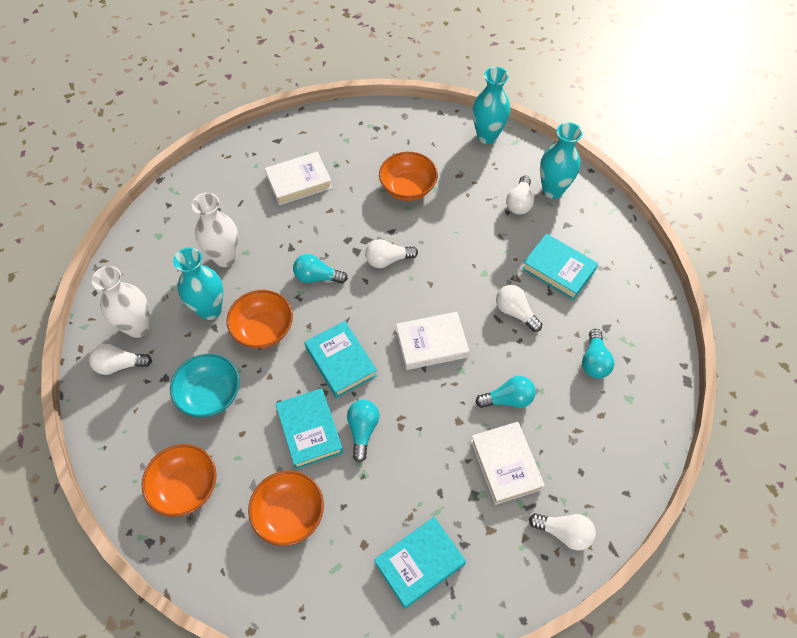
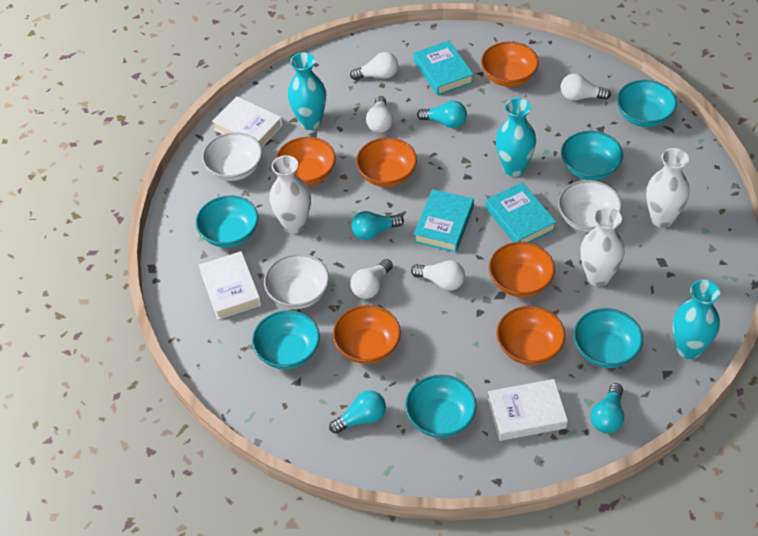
orange bowl: 4 -> 6
turquoise book: 4 -> 3
turquoise bowl: 1 -> 6
white bowl: 0 -> 3
white vase: 2 -> 3

